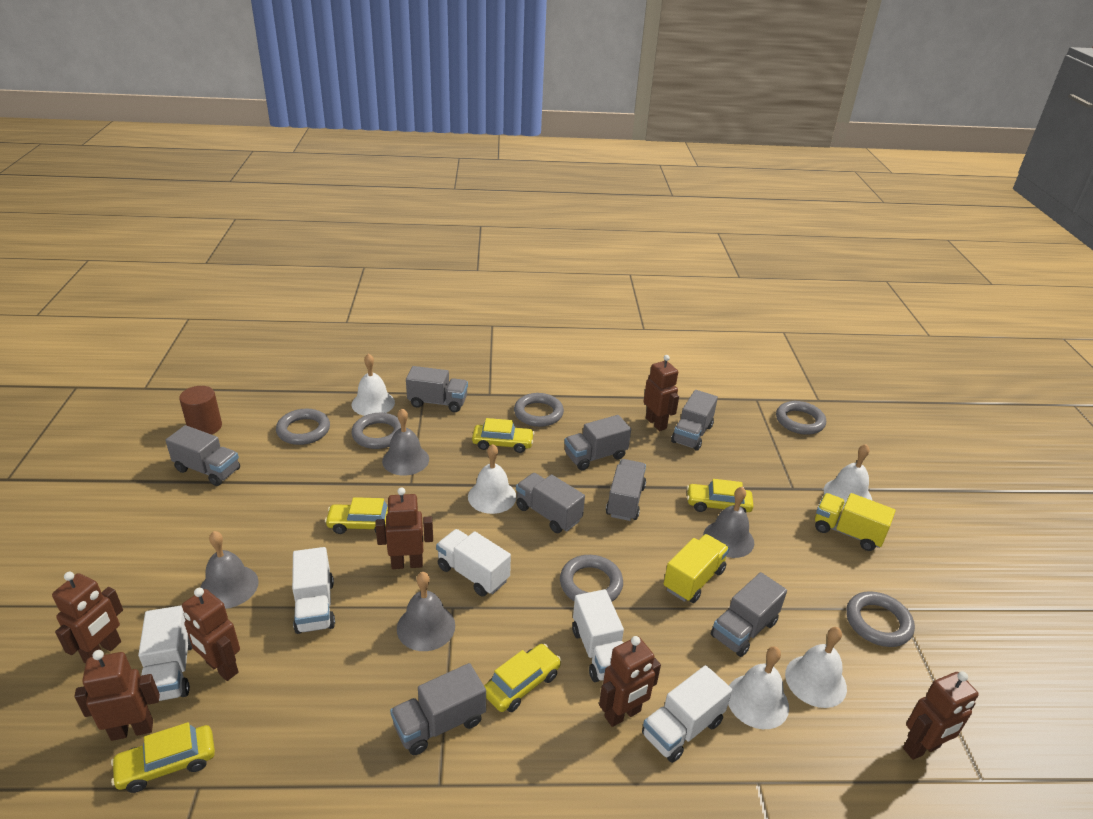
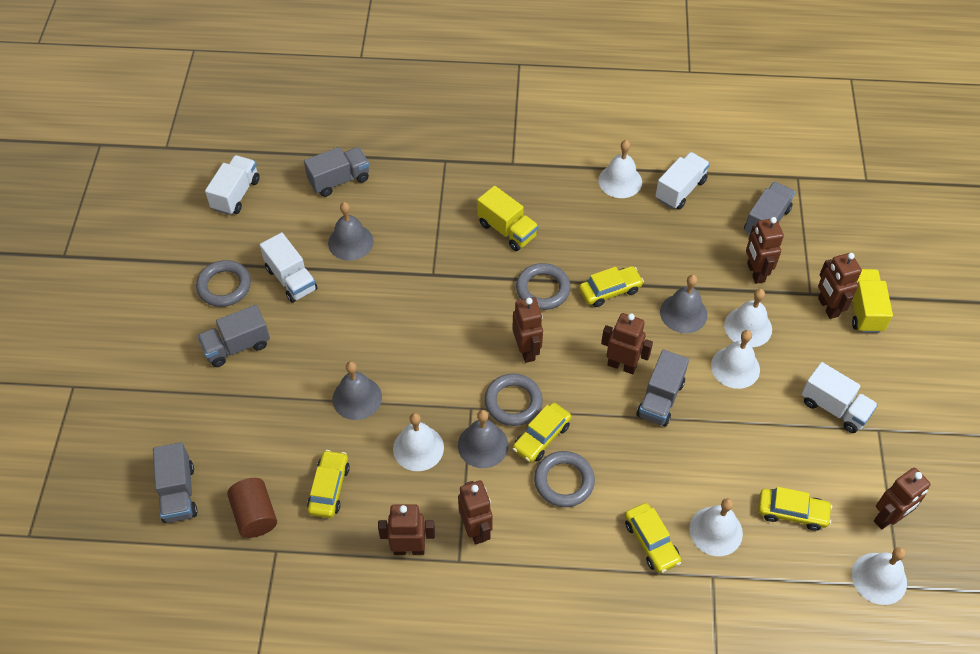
grey ring: 6 -> 4
grey truck: 8 -> 5
white bell: 5 -> 6
white truck: 5 -> 4

